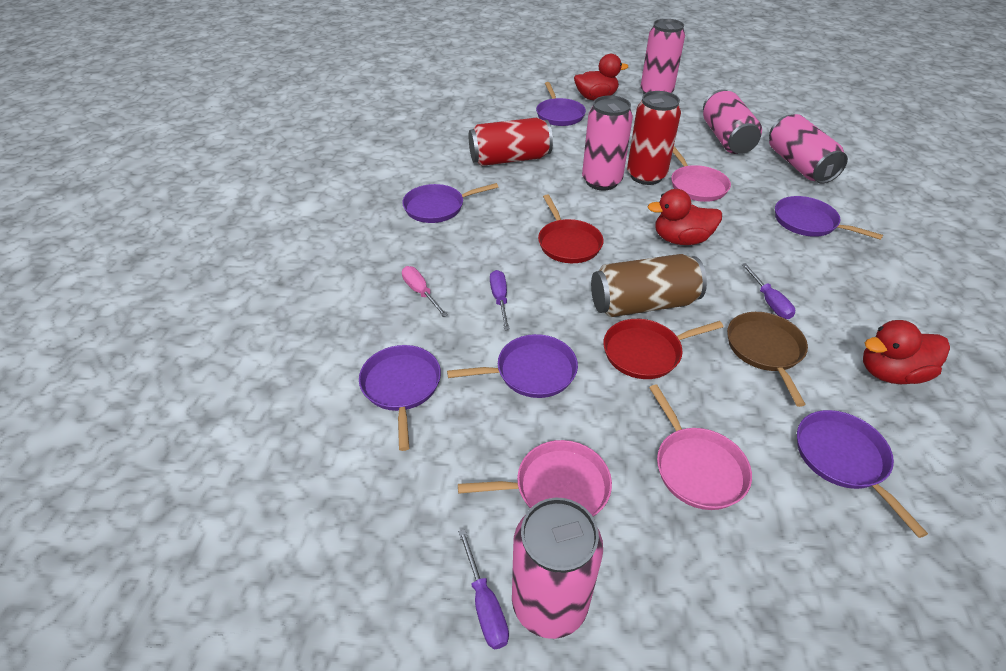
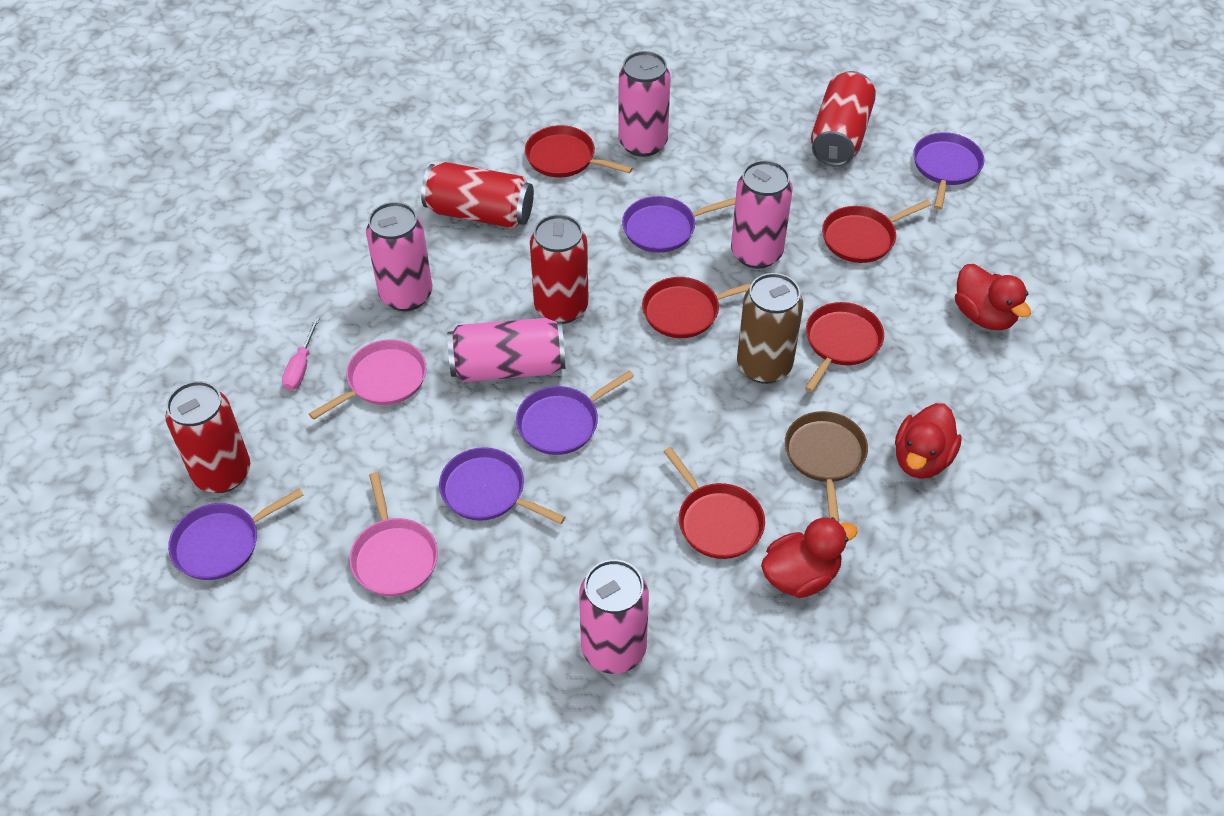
pink pan: 3 -> 2
purple pan: 6 -> 5
purple screwdriver: 3 -> 0
red can: 2 -> 4
red pan: 2 -> 5

